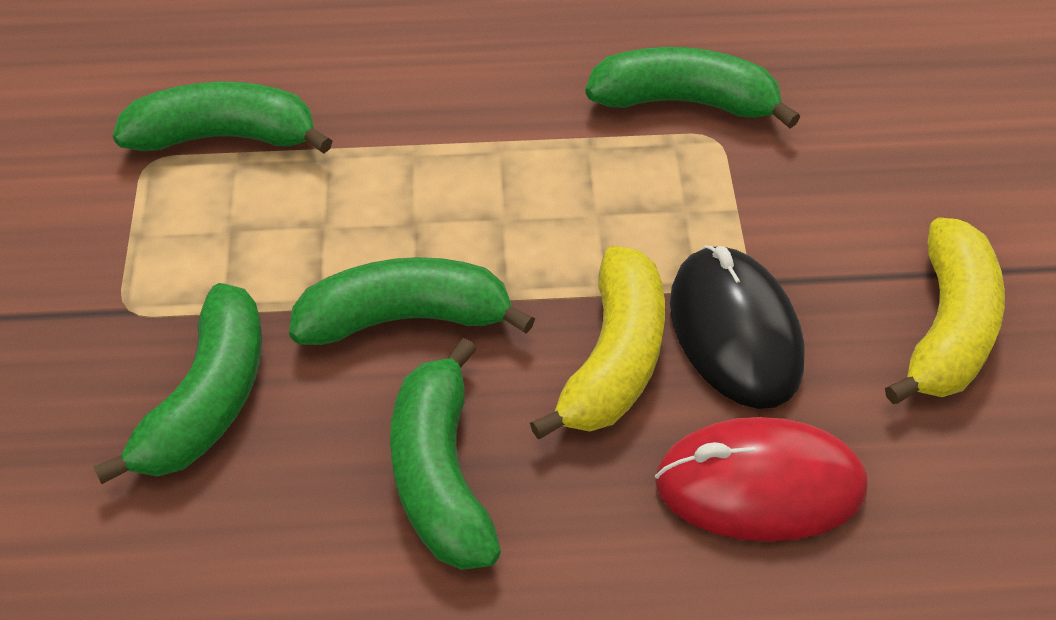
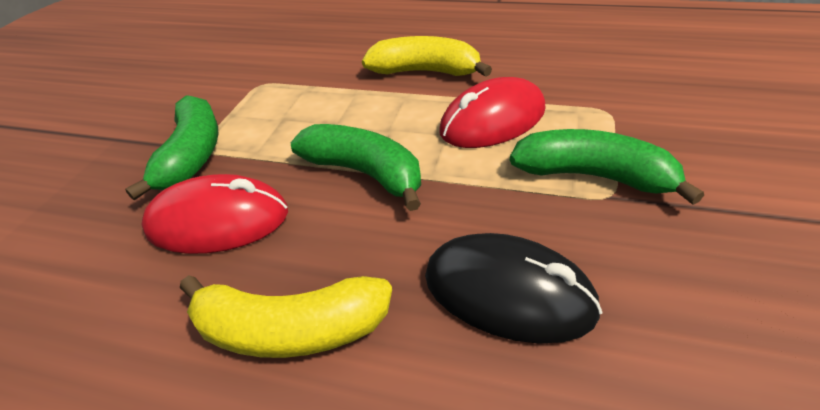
green banana: 5 -> 3
red mouse: 1 -> 2

